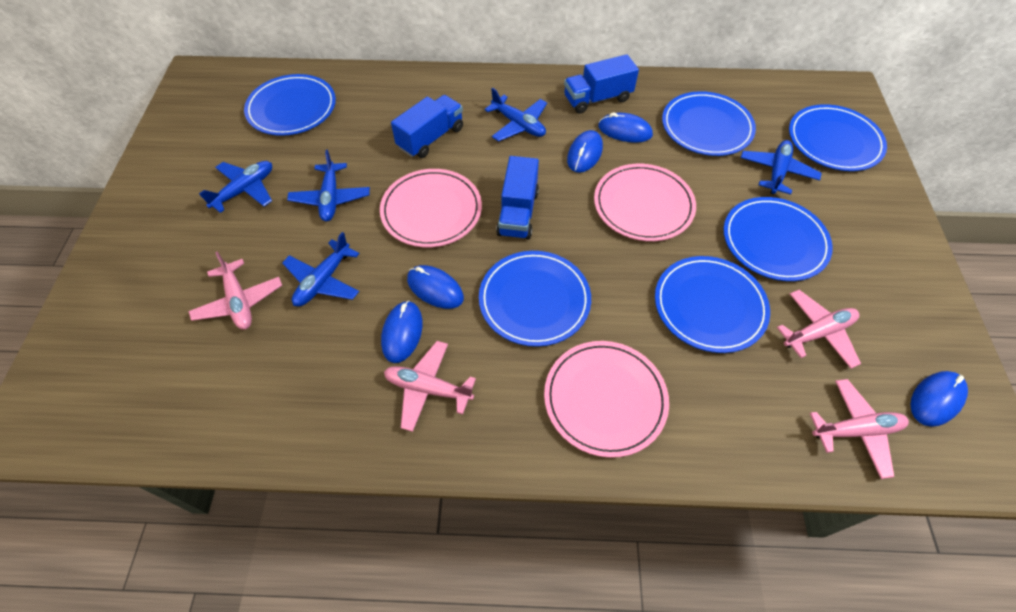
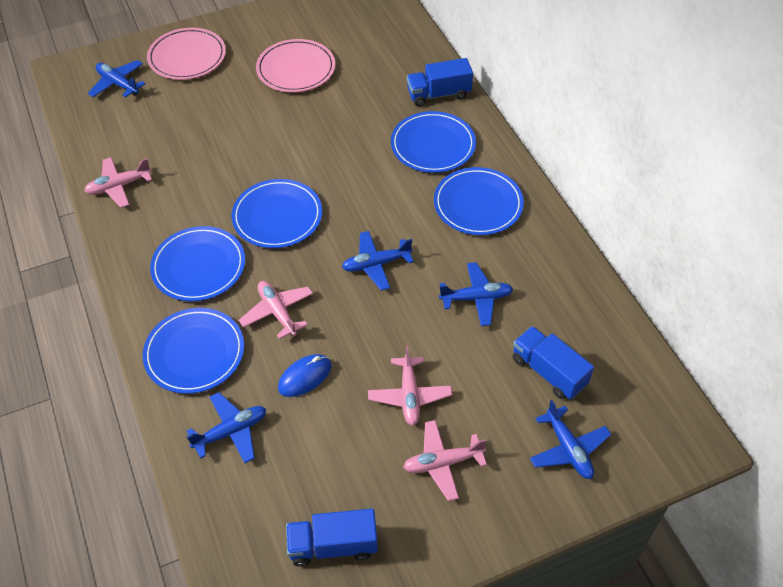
blue mouse: 5 -> 1
blue plate: 6 -> 5
pink plate: 3 -> 2

